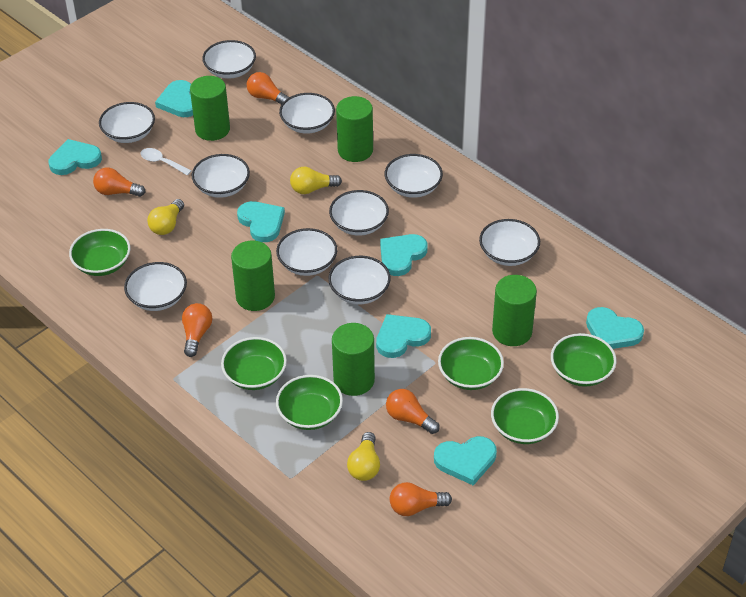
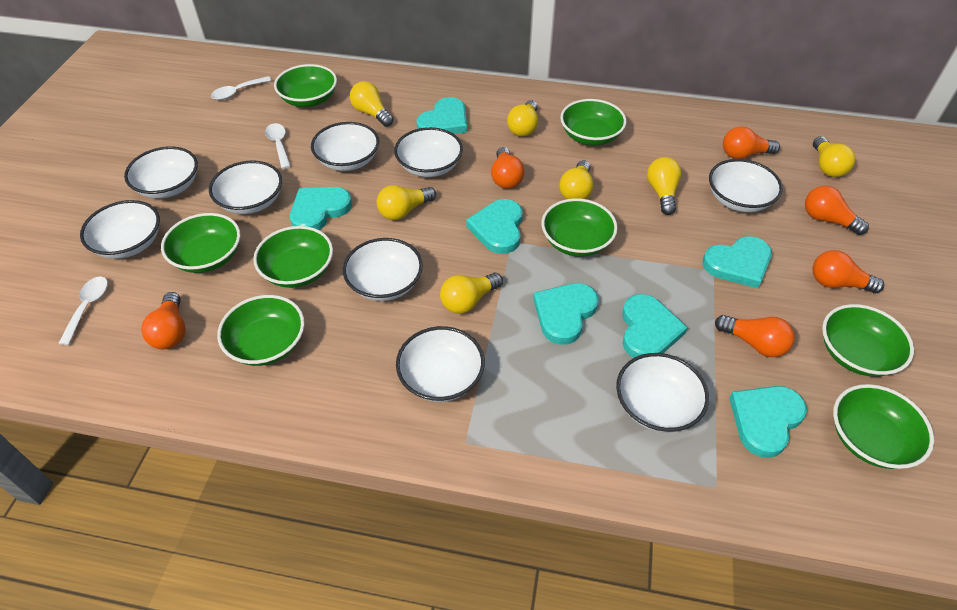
green bowl: 6 -> 8
green cylinder: 5 -> 0
orange light bulb: 5 -> 6
white bowl: 10 -> 9
white spoon: 1 -> 3
yellow light bulb: 3 -> 7

